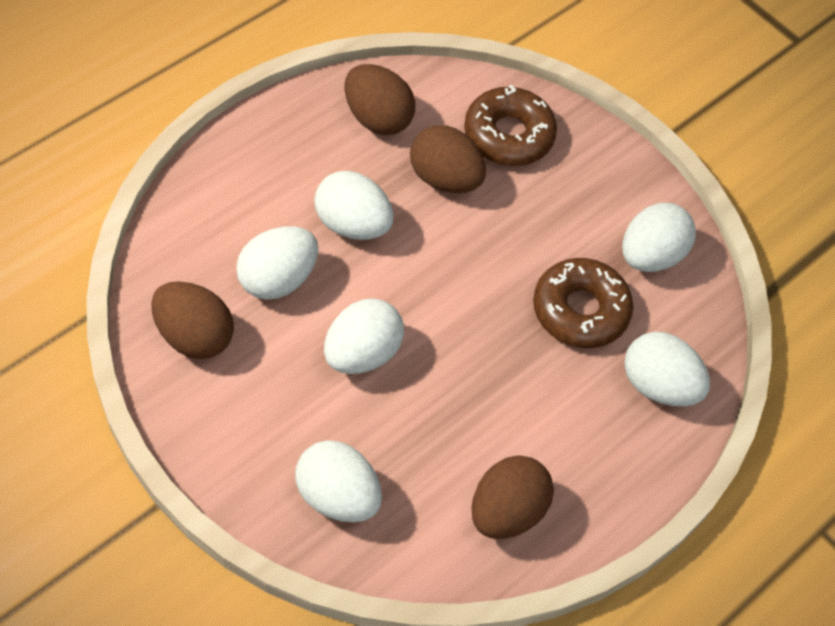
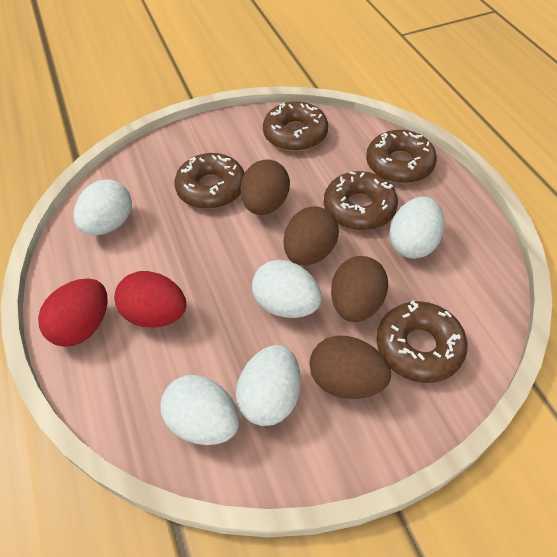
brown donut: 2 -> 5
red egg: 0 -> 2
white egg: 6 -> 5

